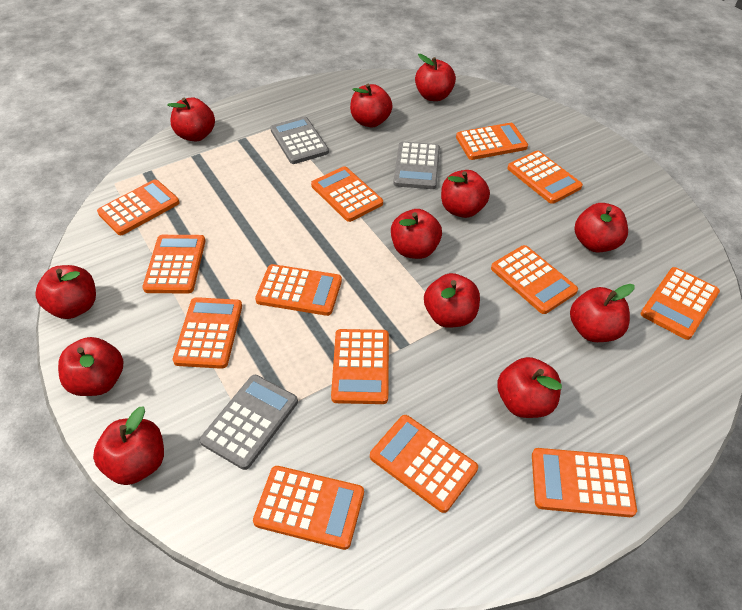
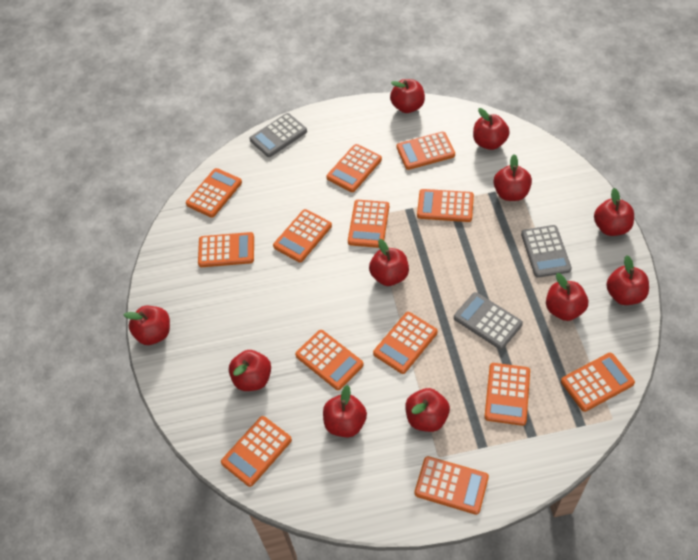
red apple: 12 -> 11

